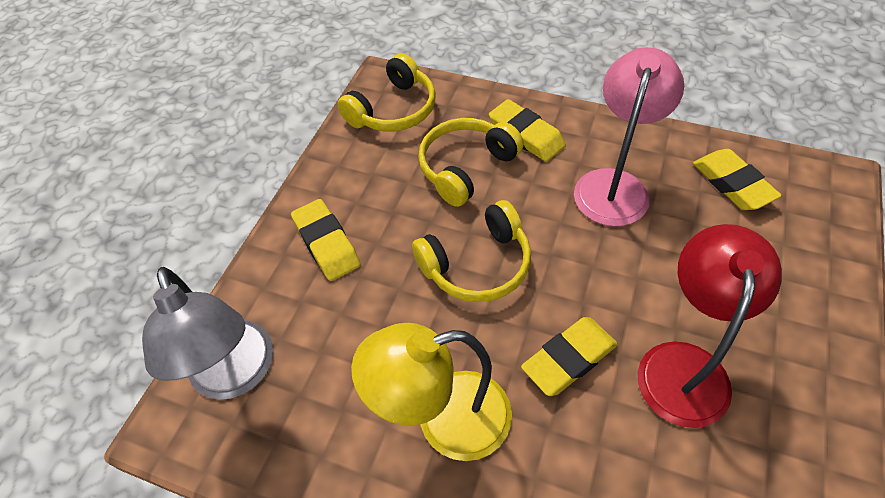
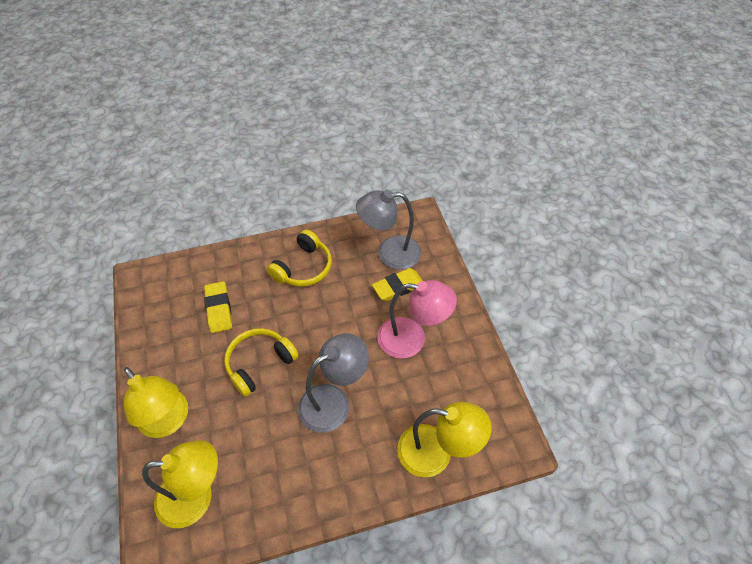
grey lamp: 1 -> 2
red lamp: 1 -> 0
yellow eraser: 4 -> 2
yellow headphones: 3 -> 2
yellow lamp: 1 -> 3

